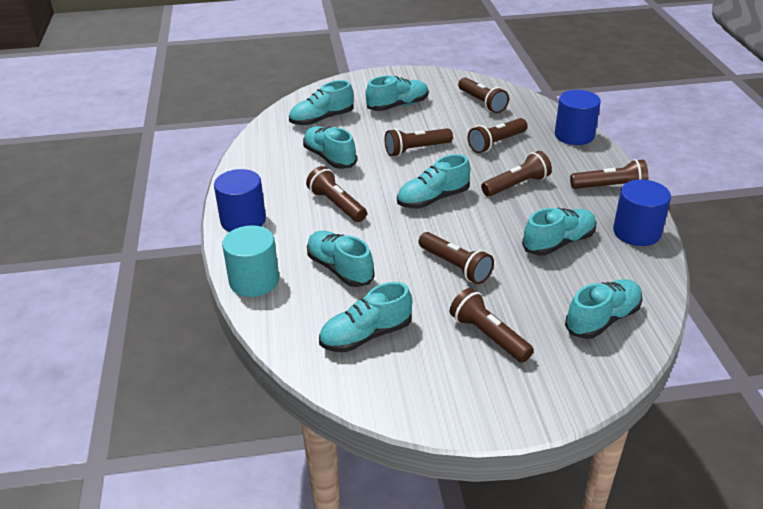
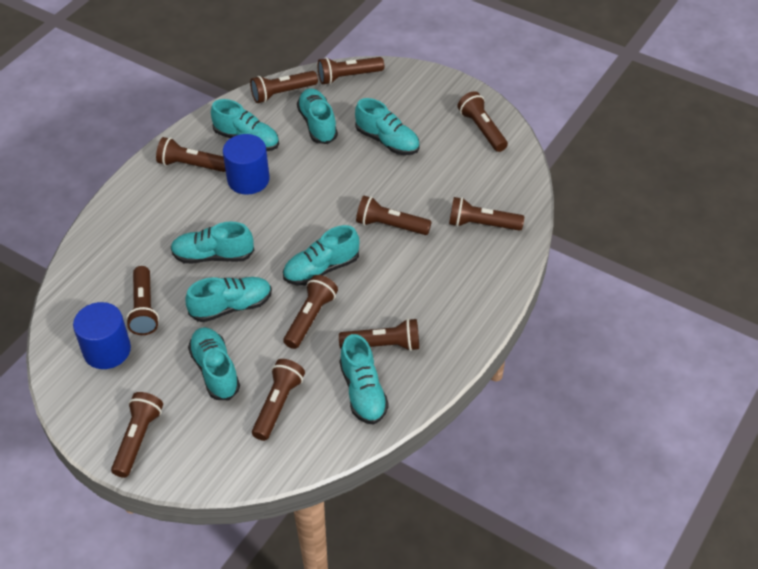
blue cylinder: 3 -> 2
brown flashlight: 8 -> 11
turquoise cylinder: 1 -> 0

